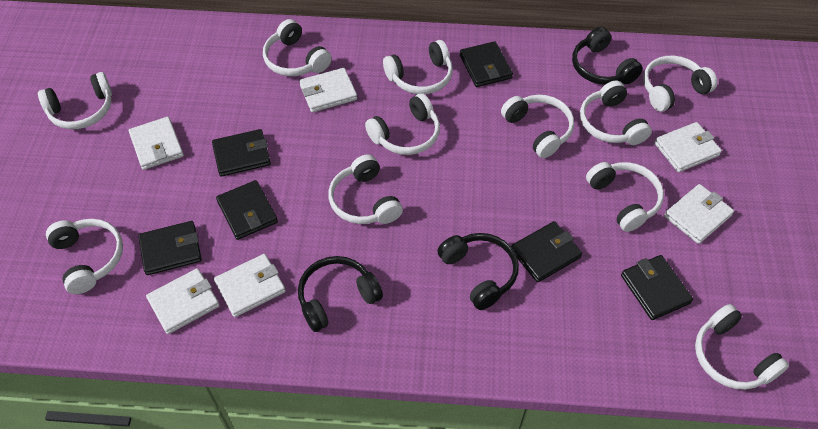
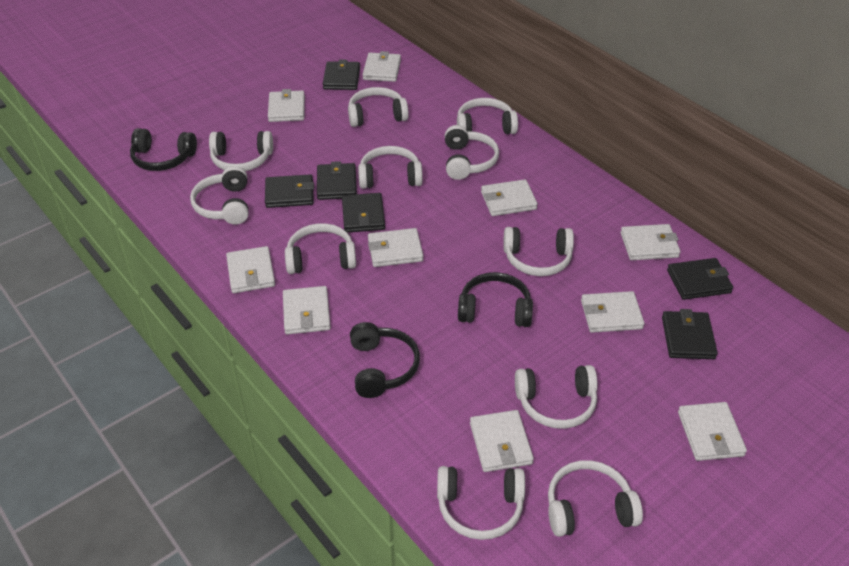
white wallet: 6 -> 10

